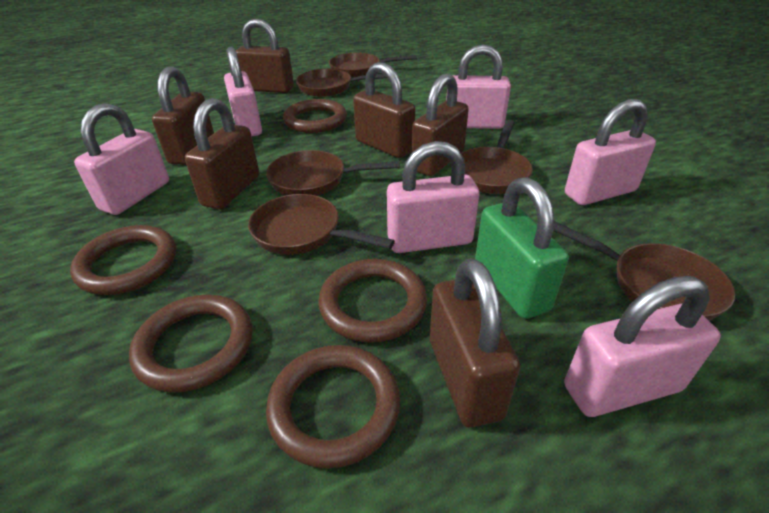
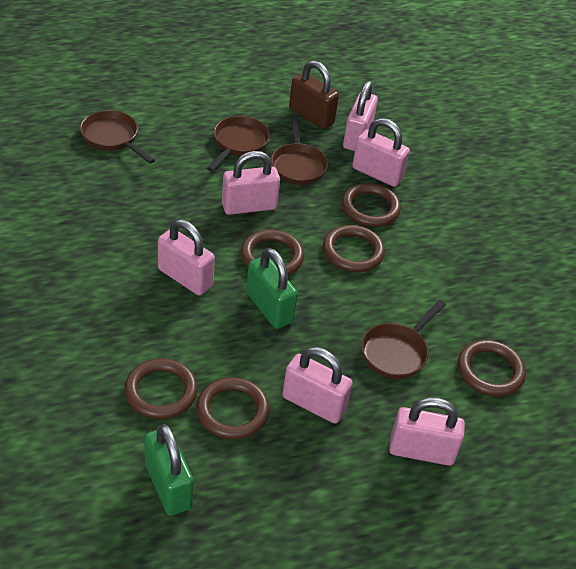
brown padlock: 6 -> 1
brown pan: 6 -> 4
brown ring: 5 -> 6
green padlock: 1 -> 2

